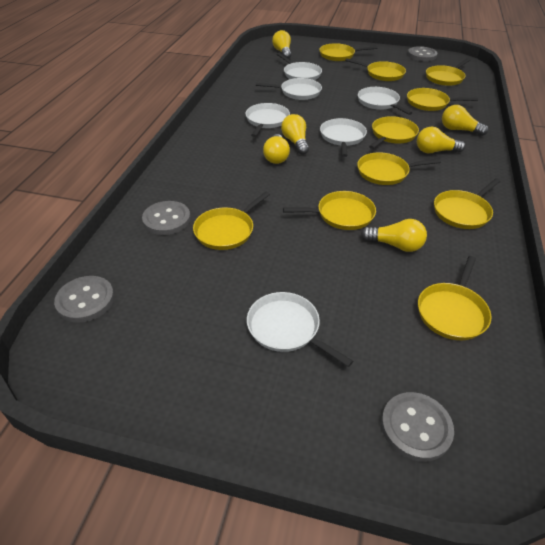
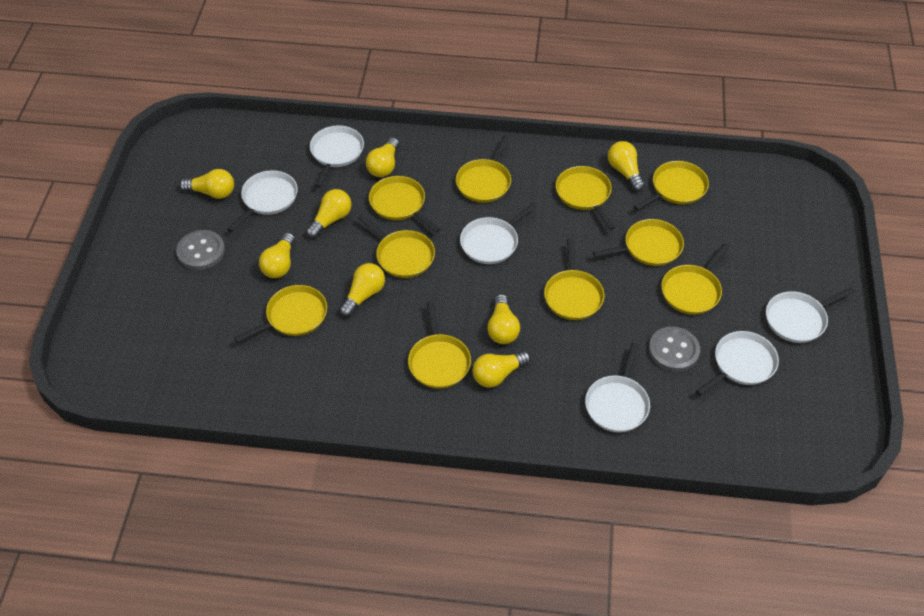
grey button: 4 -> 2
yellow light bulb: 6 -> 8

